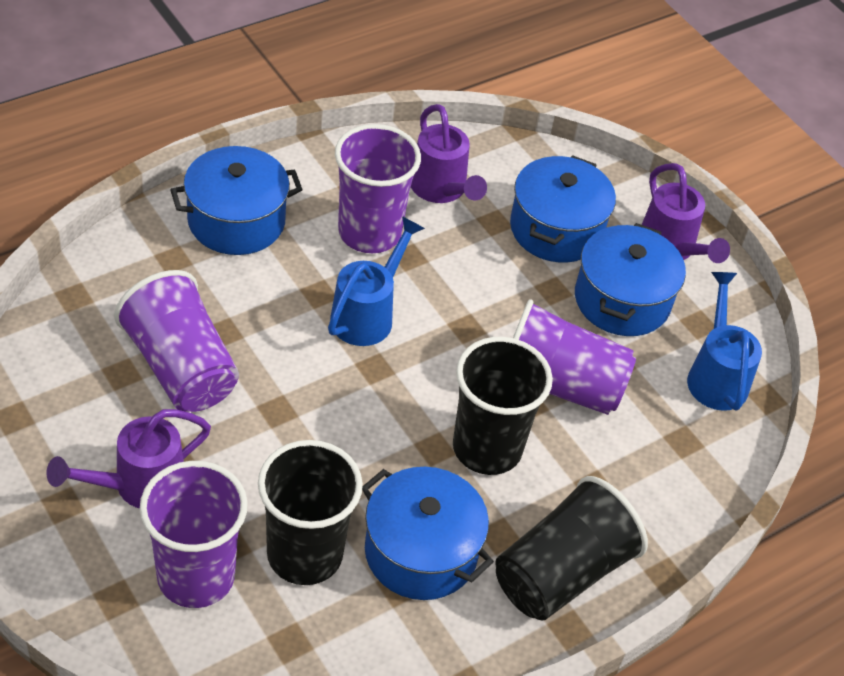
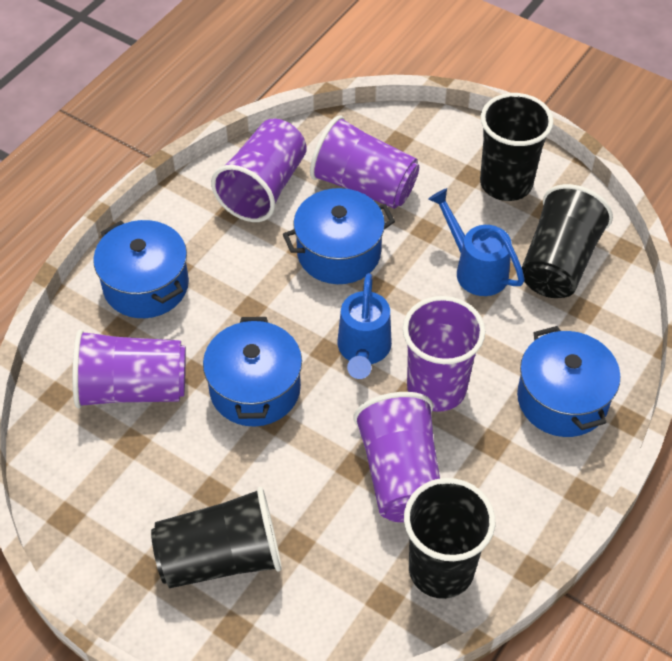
black cup: 3 -> 4
purple cup: 4 -> 5
purple watering can: 3 -> 0

